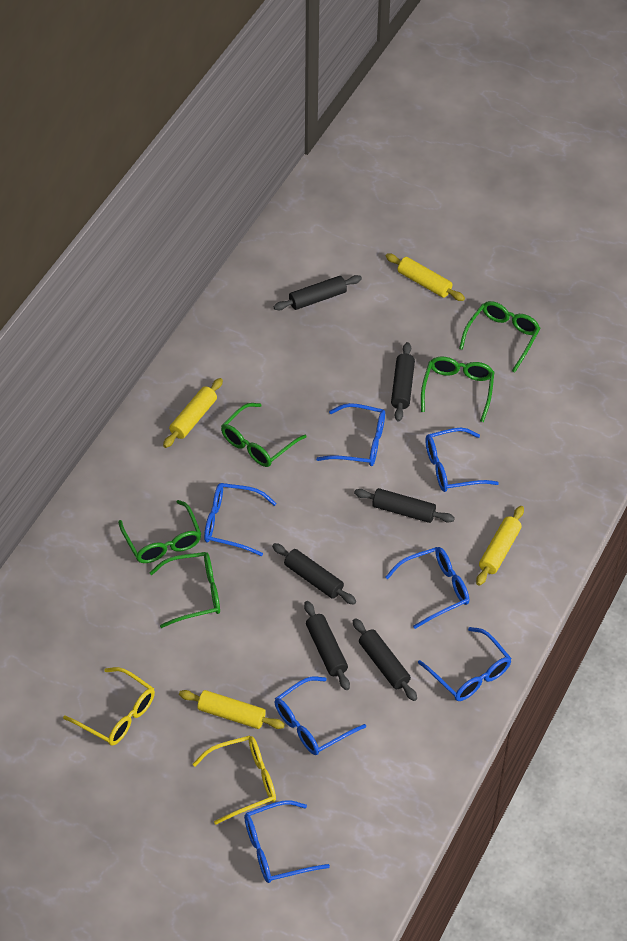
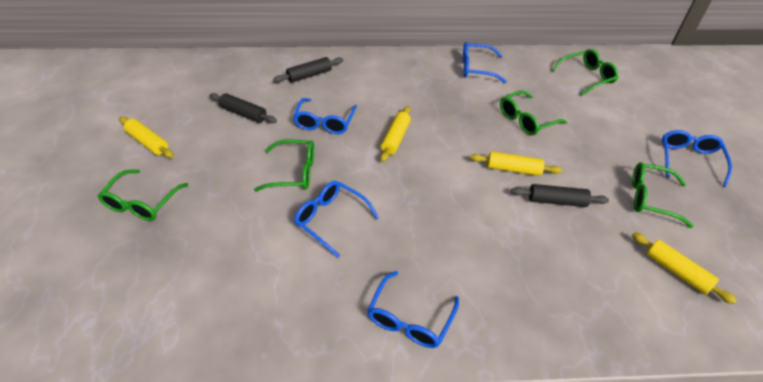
black rolling pin: 6 -> 3
blue glasses: 7 -> 5
yellow glasses: 2 -> 0

